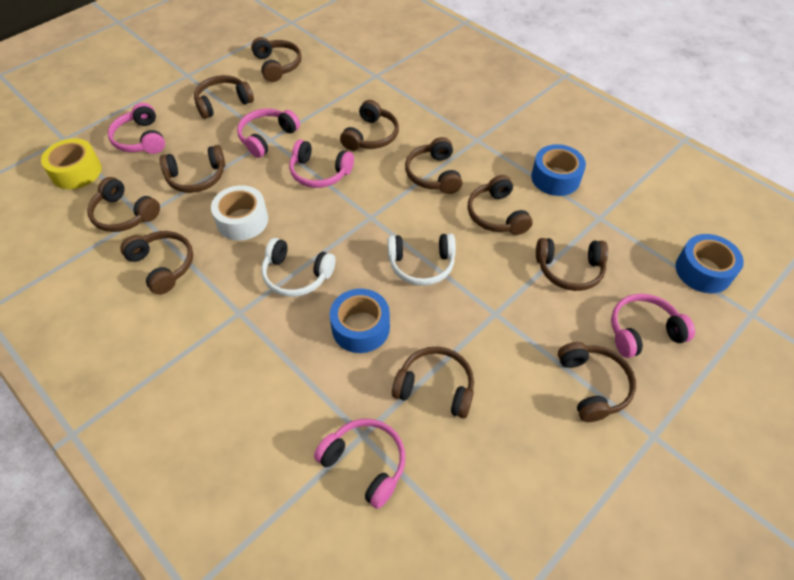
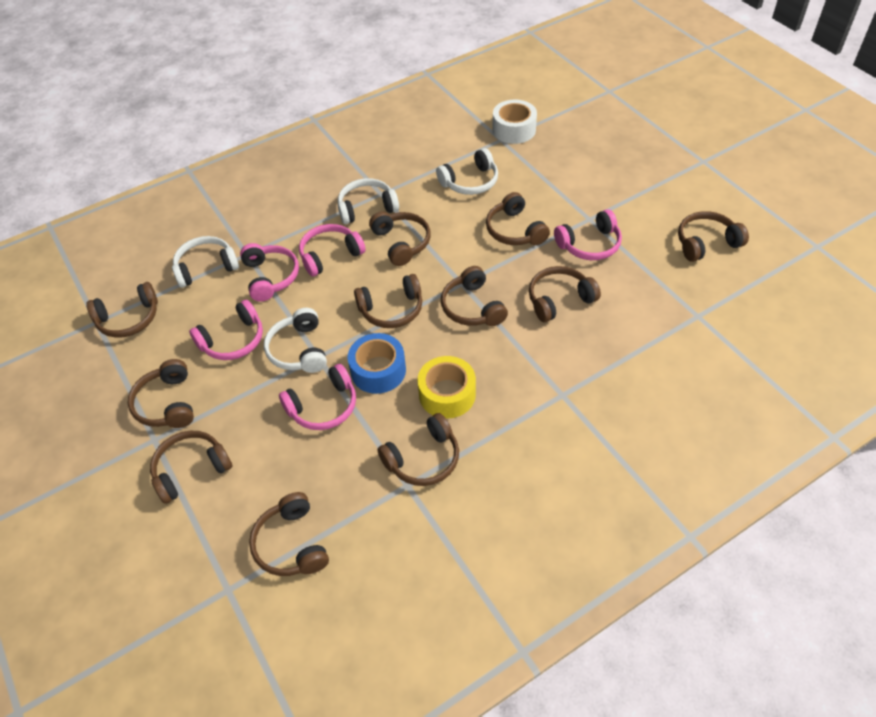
blue tape: 3 -> 1
white headphones: 2 -> 4

